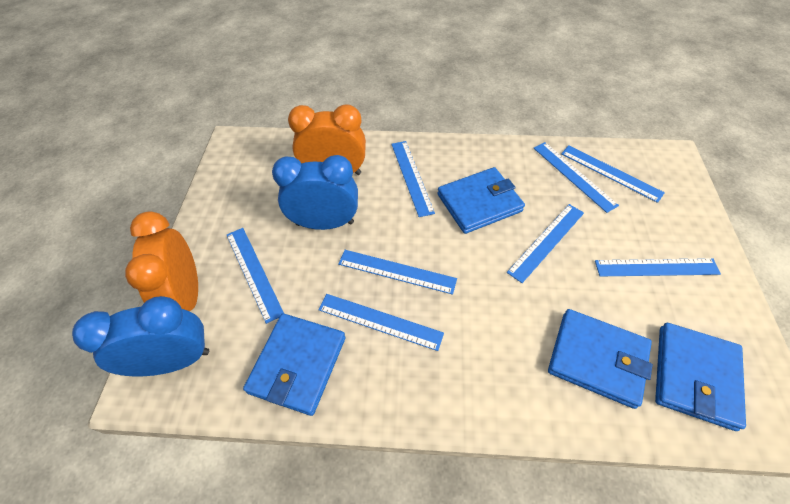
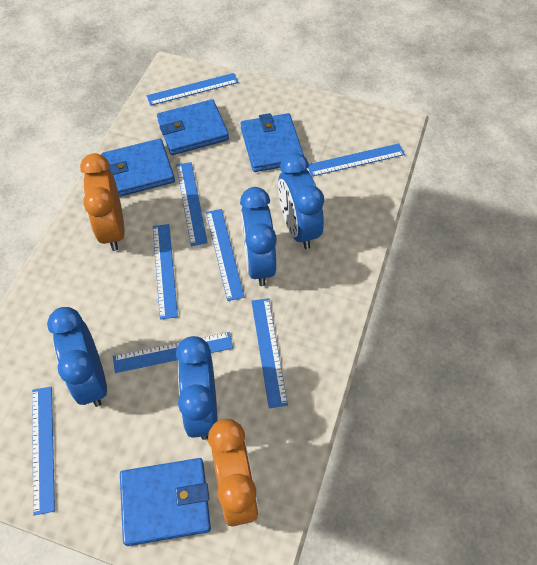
blue clock: 2 -> 4

